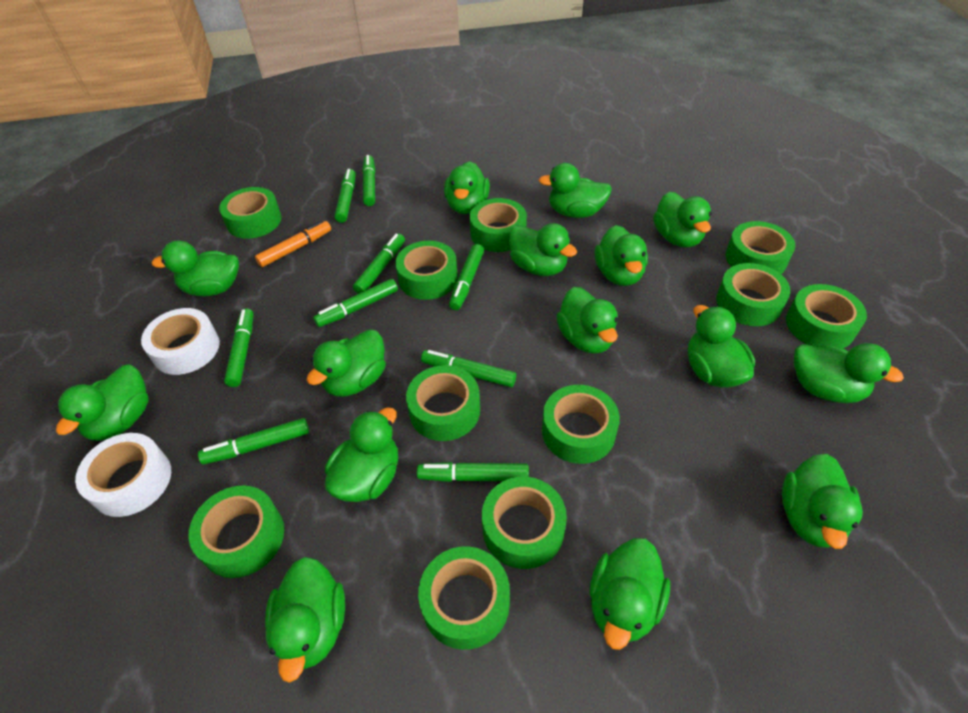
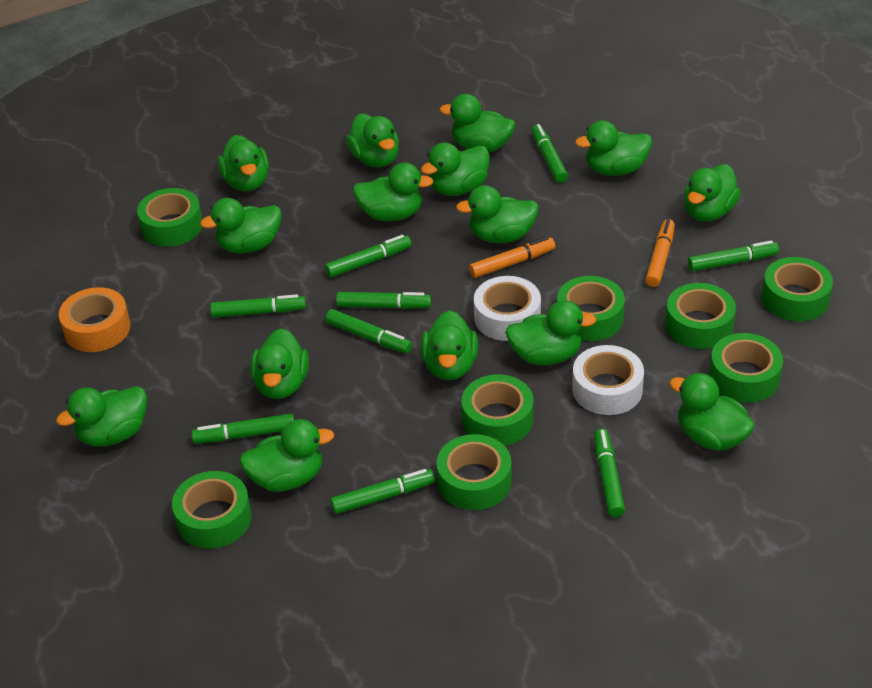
green tape: 11 -> 8
orange marker: 1 -> 2
orange tape: 0 -> 1

